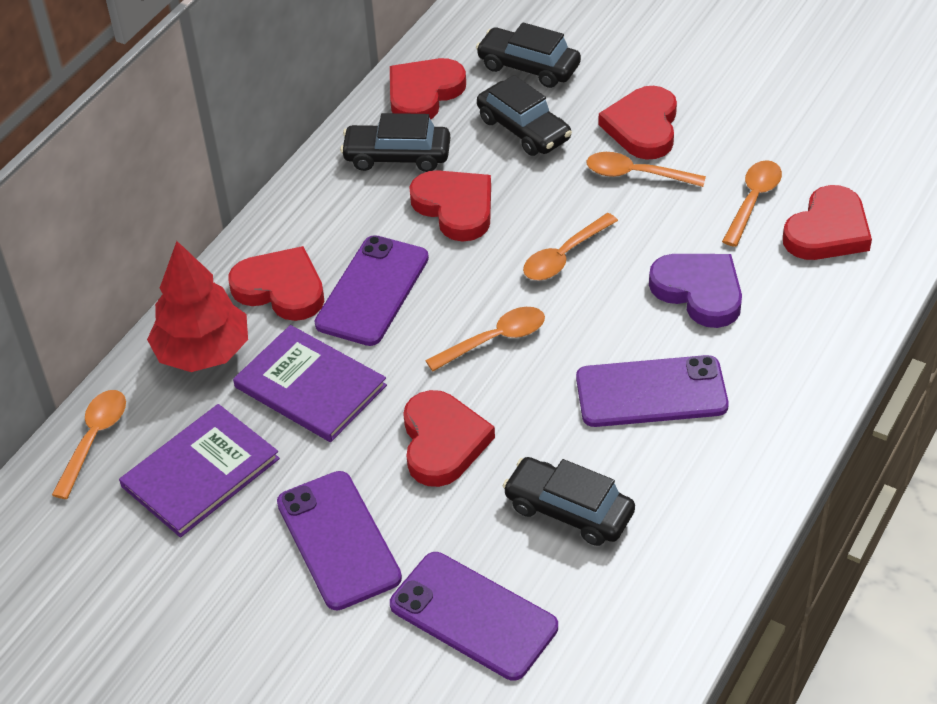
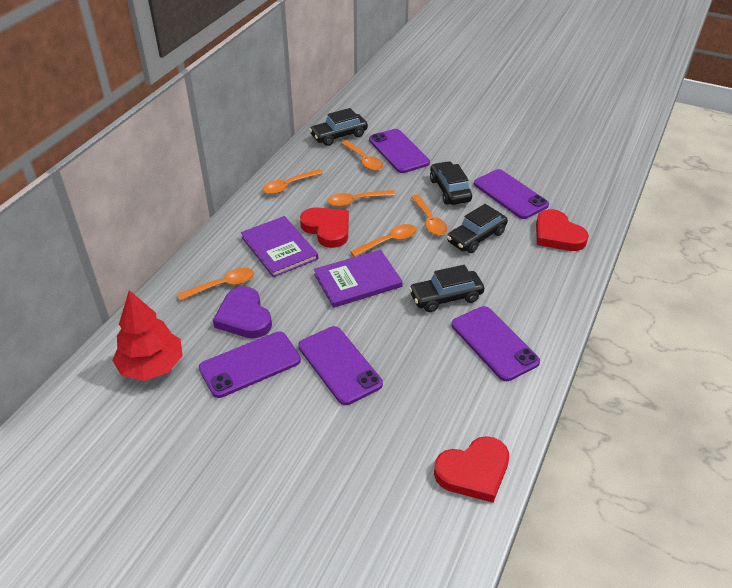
orange spoon: 5 -> 6
purple phone: 4 -> 5
red heart: 6 -> 3

